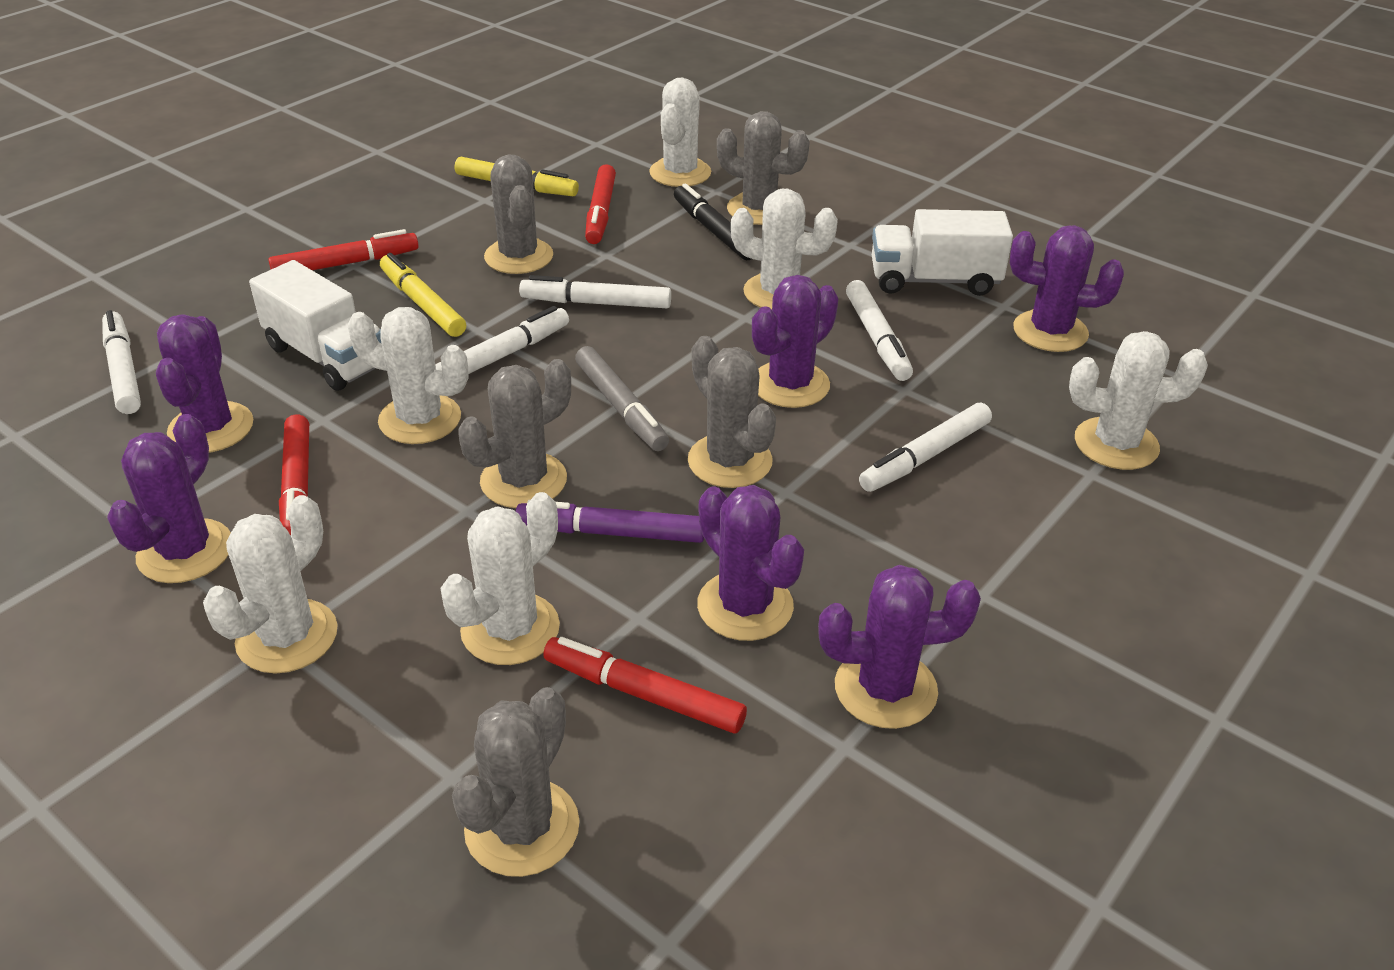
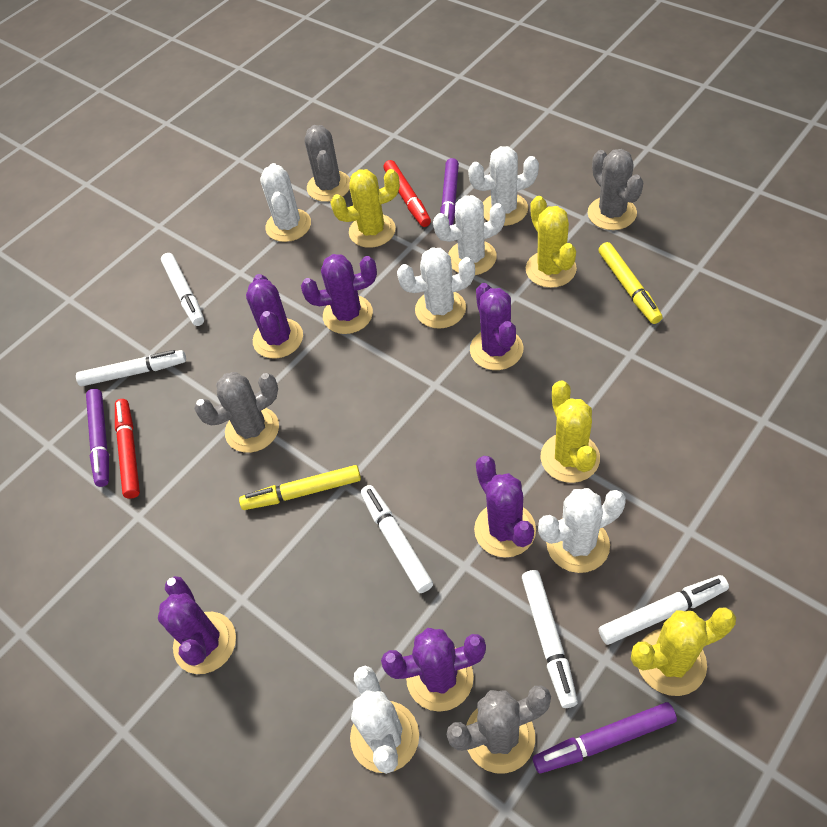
black marker: 1 -> 0
grey cactus: 5 -> 4
grey marker: 1 -> 0
purple marker: 1 -> 3
red marker: 4 -> 2
white truck: 2 -> 0
yellow cactus: 0 -> 4

